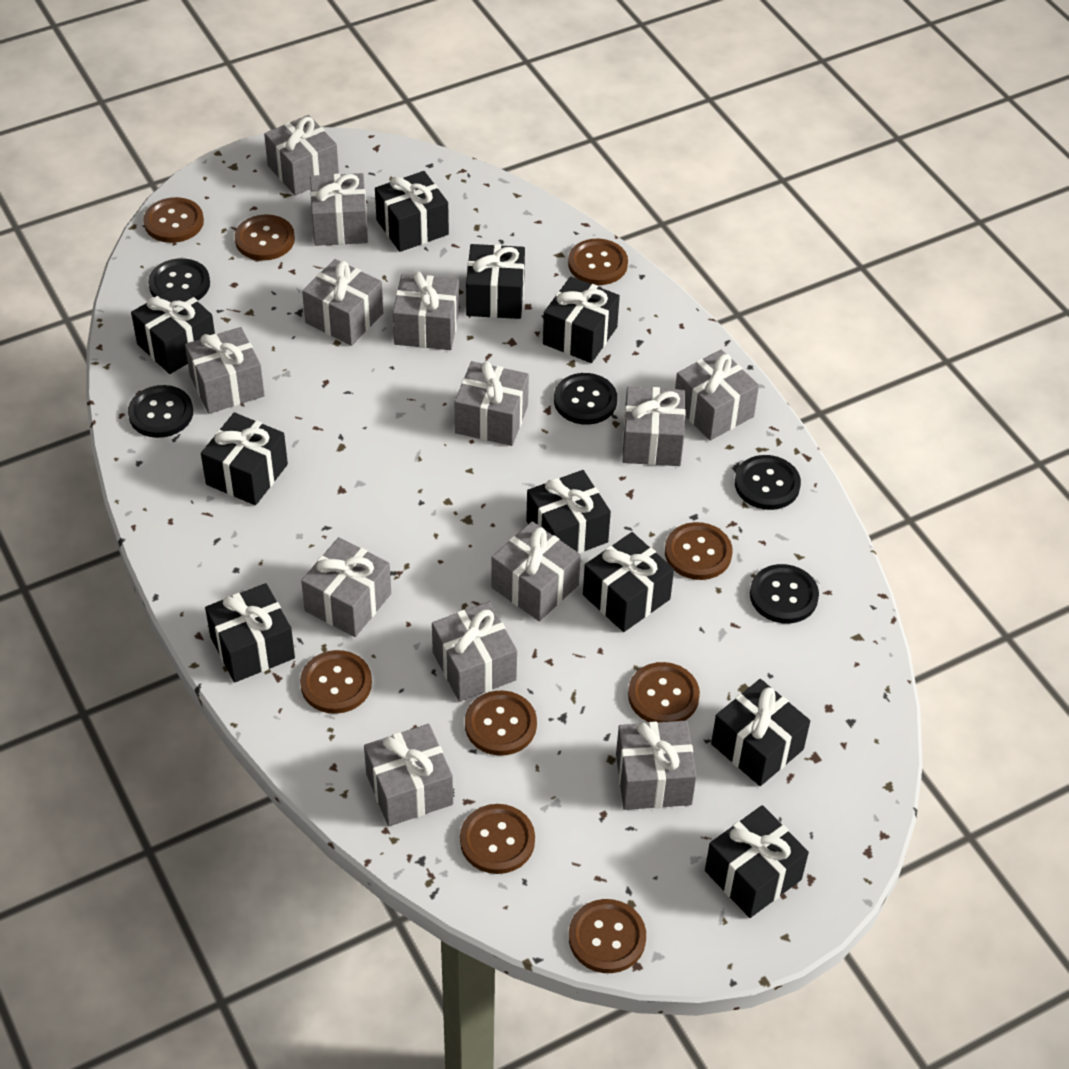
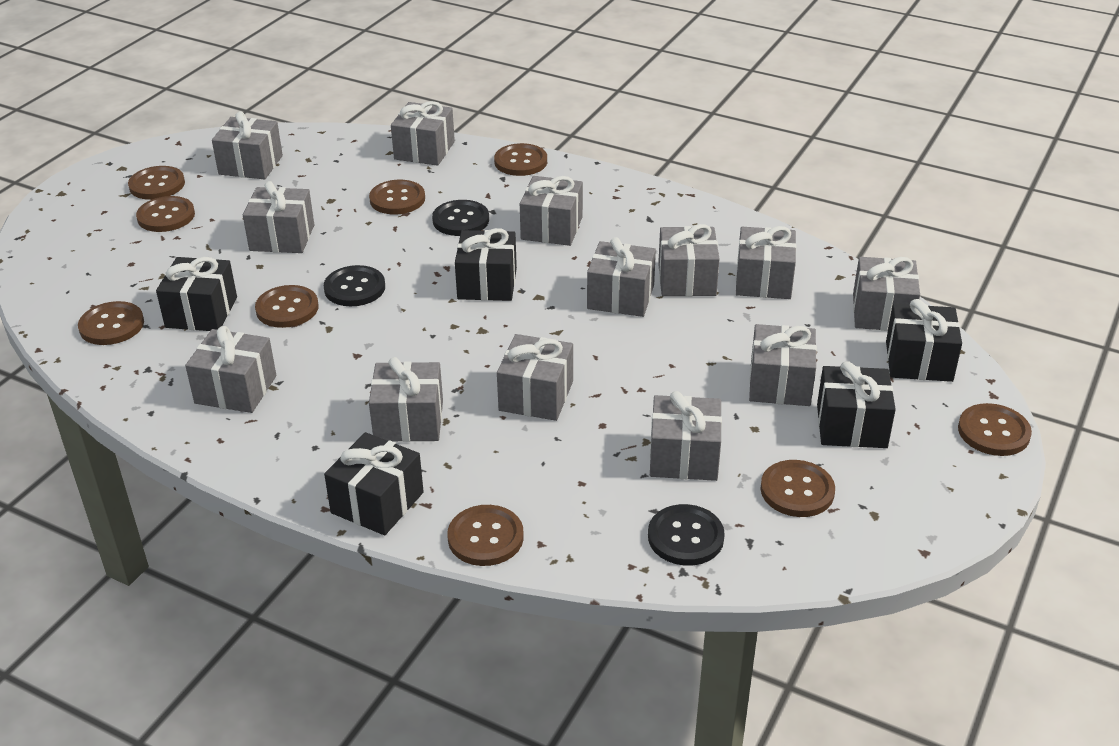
black button: 5 -> 3
black gift: 10 -> 5

